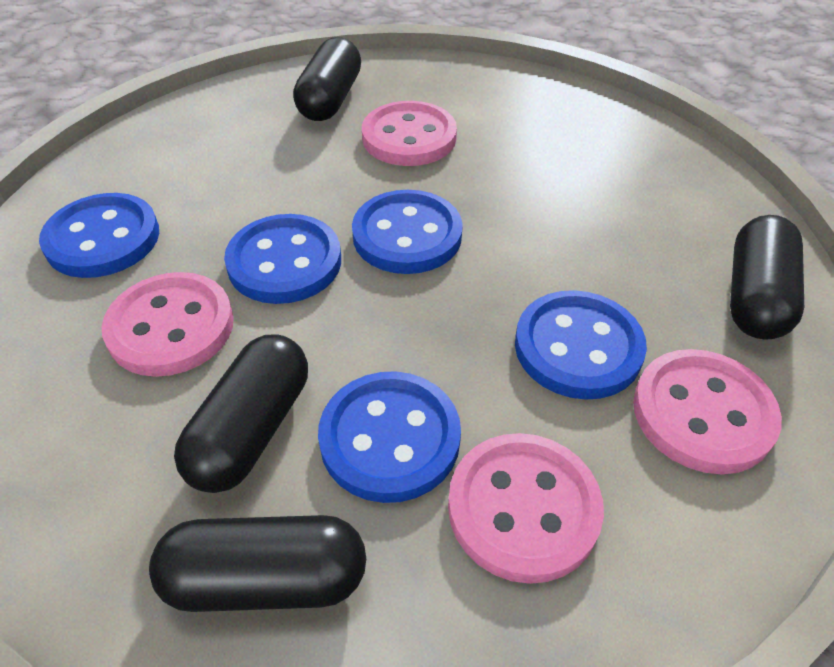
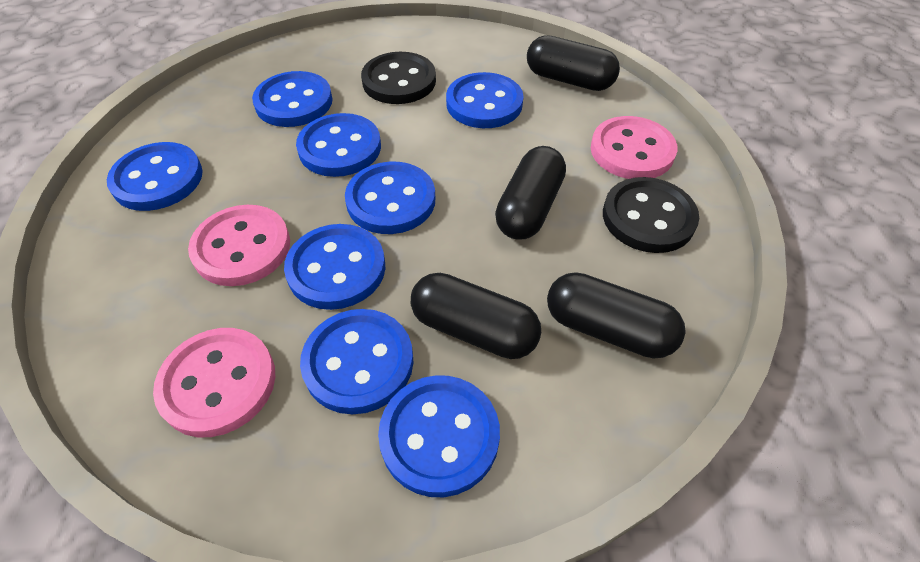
black button: 0 -> 2
blue button: 5 -> 8
pink button: 4 -> 3

